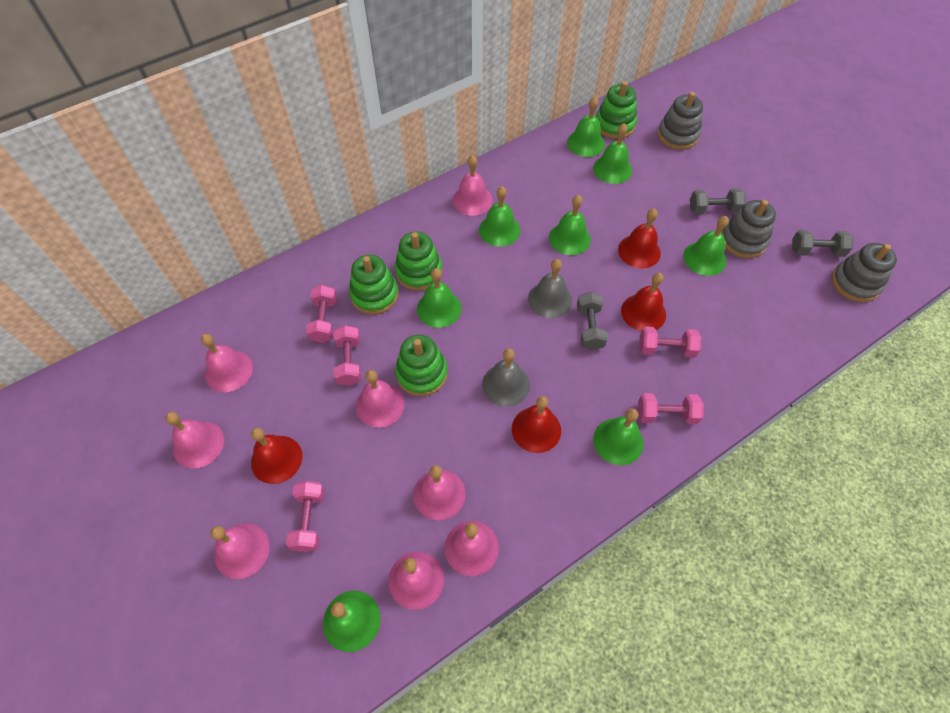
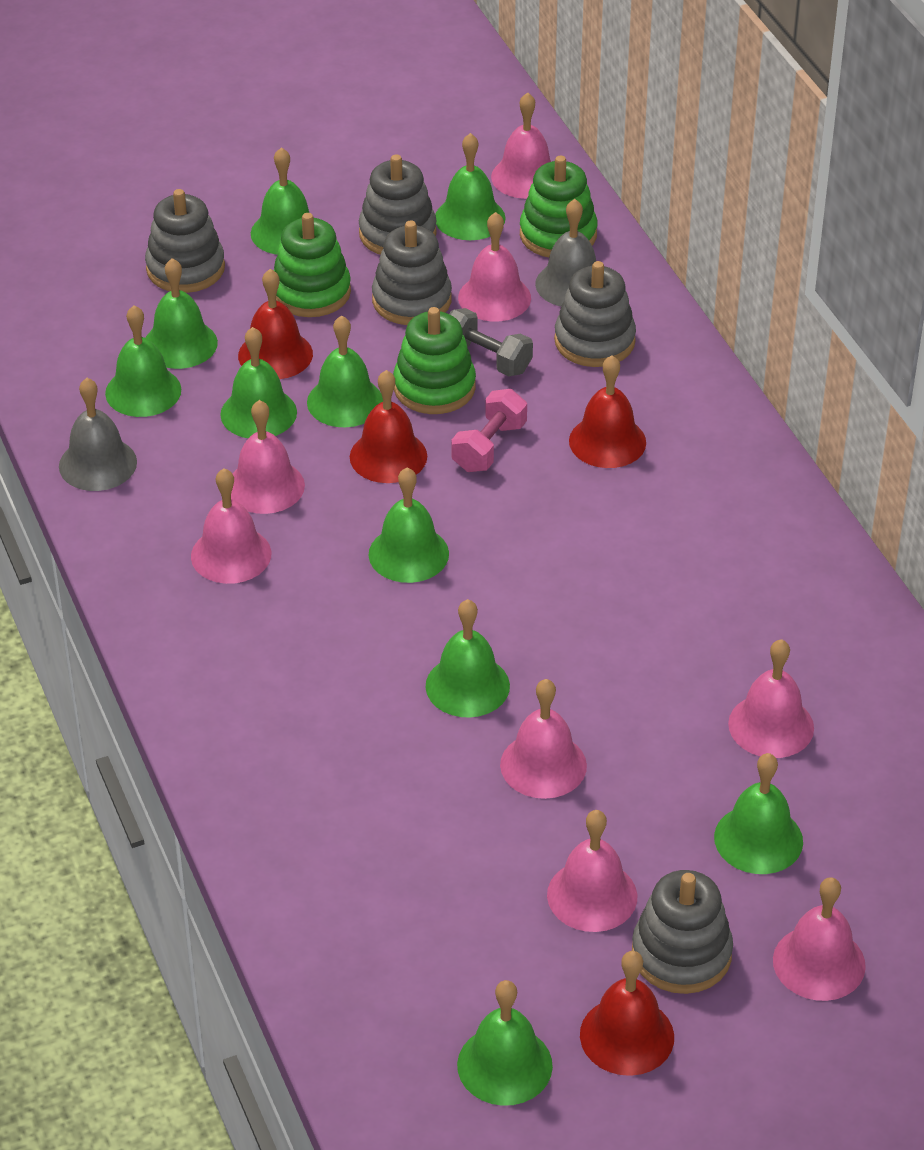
green bell: 8 -> 10
green stacking toy: 4 -> 3
grey dumbbell: 3 -> 1
grey stacking toy: 3 -> 5
pink dumbbell: 5 -> 1

